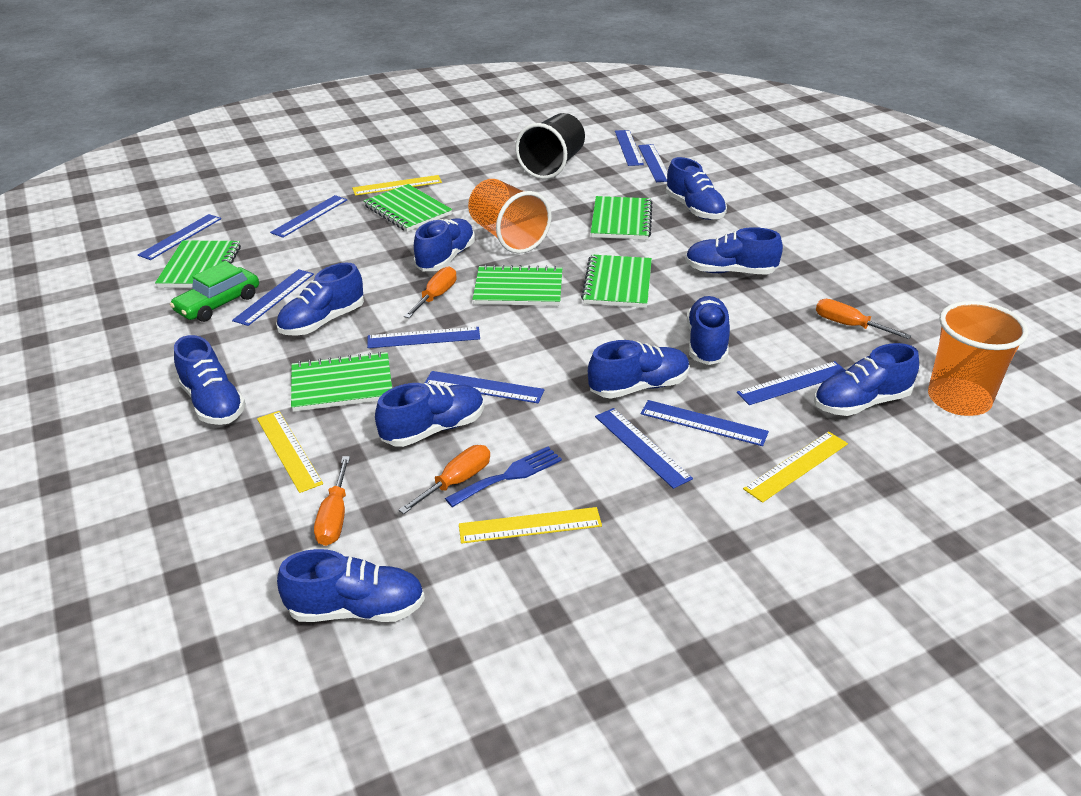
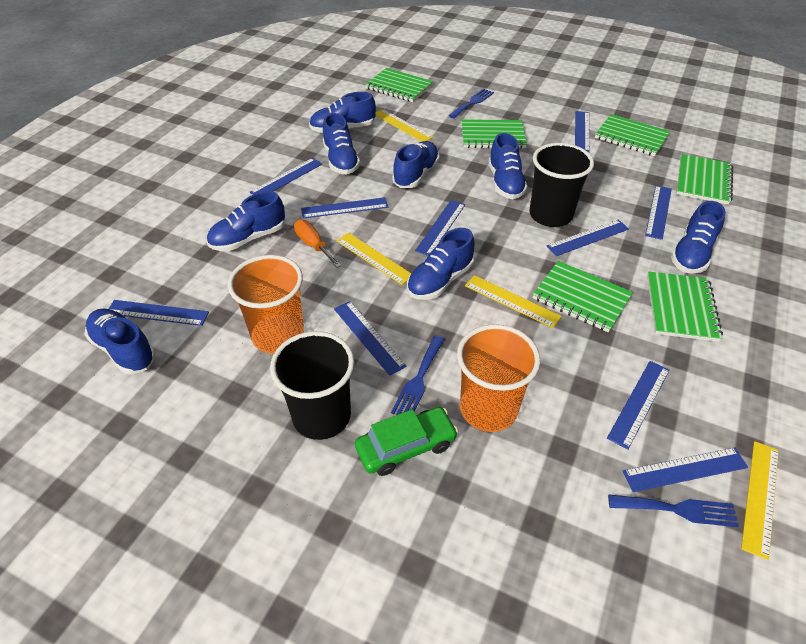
black cup: 1 -> 2
blue fork: 1 -> 3
blue shoe: 10 -> 8
orange screwdriver: 4 -> 1

